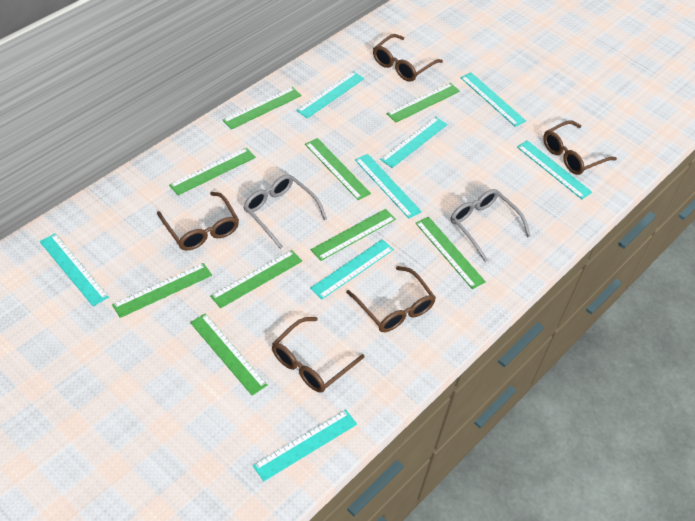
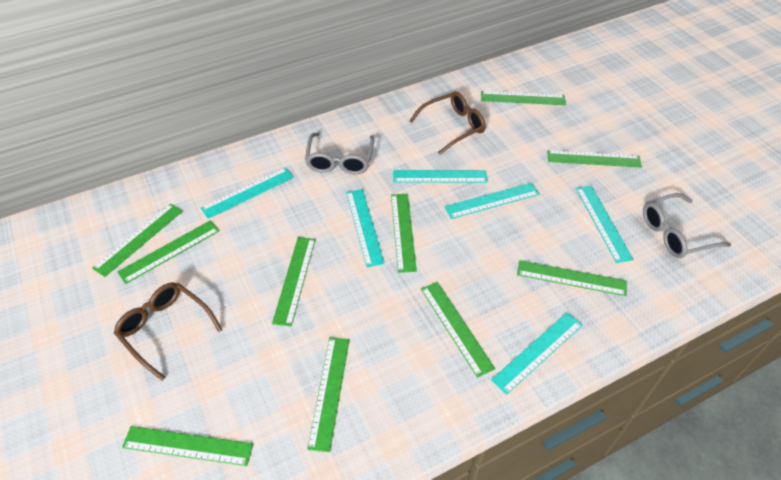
brown glasses: 5 -> 2
green ruler: 9 -> 10
turquoise ruler: 8 -> 6

